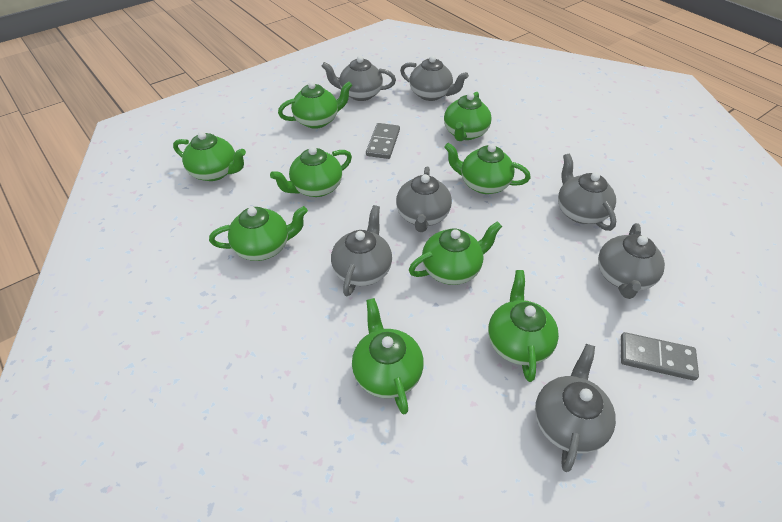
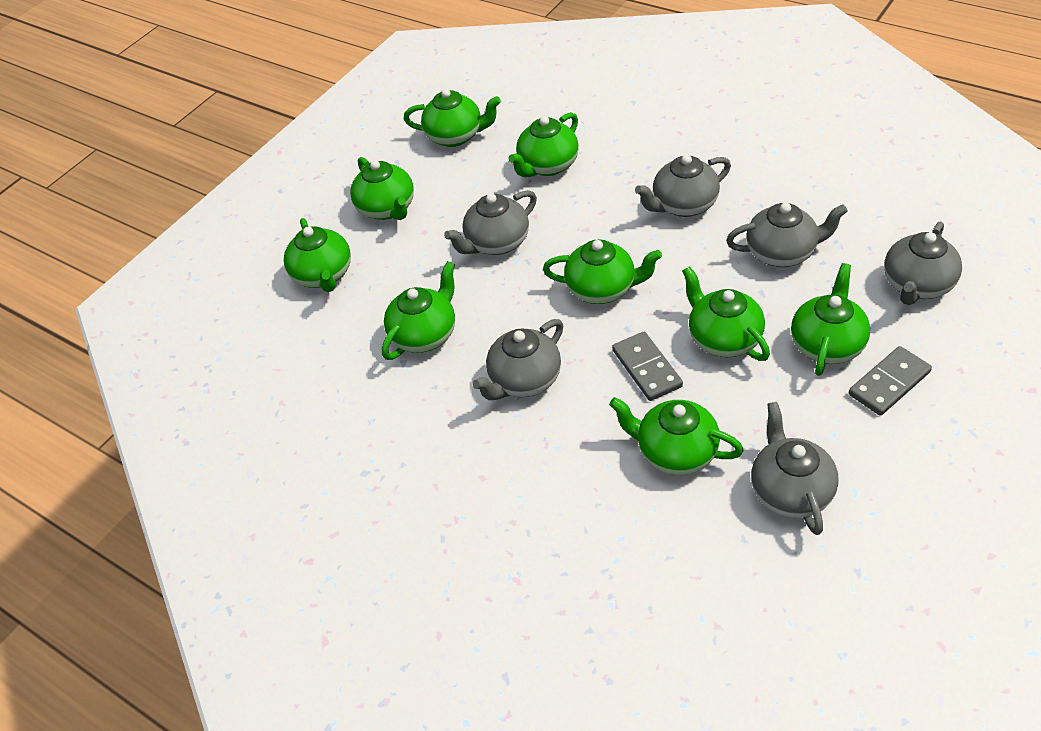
grey teapot: 7 -> 6

